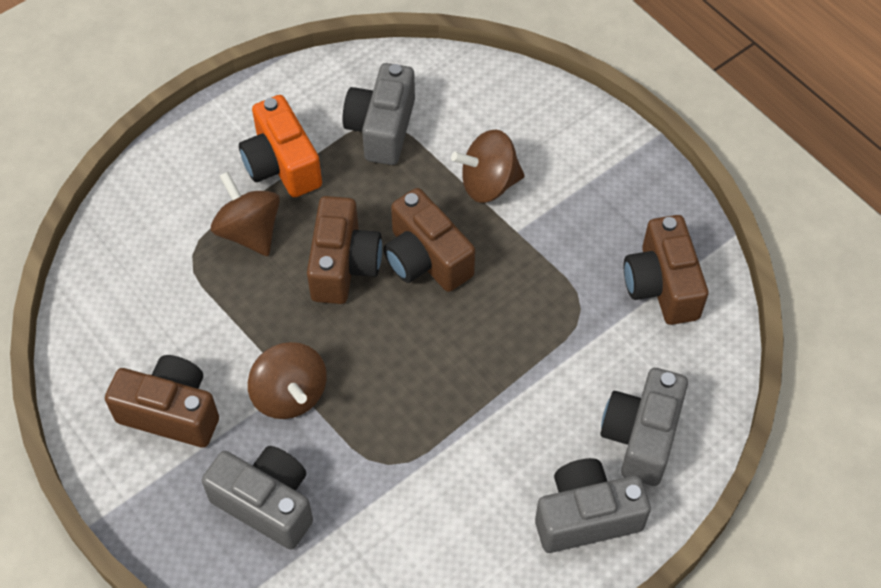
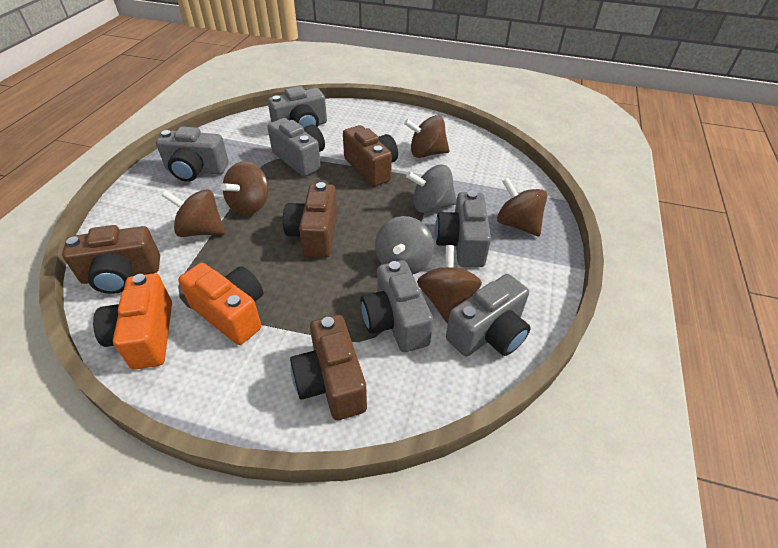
brown spinning top: 3 -> 5
grey camera: 4 -> 6
grey spinning top: 0 -> 2
orange camera: 1 -> 2

